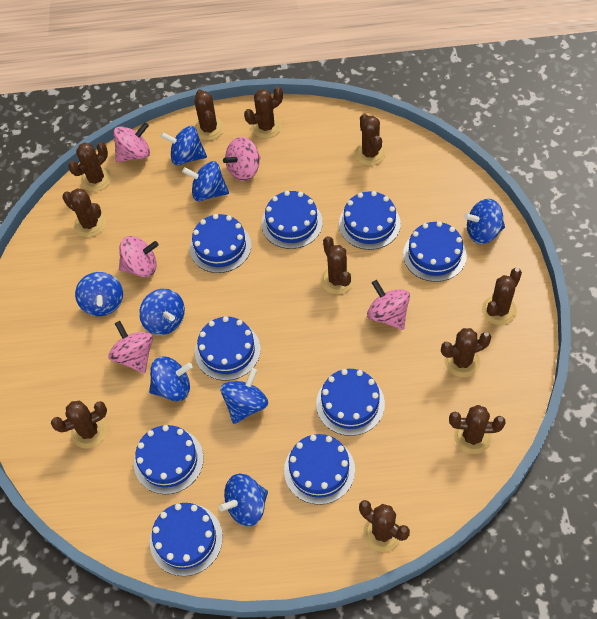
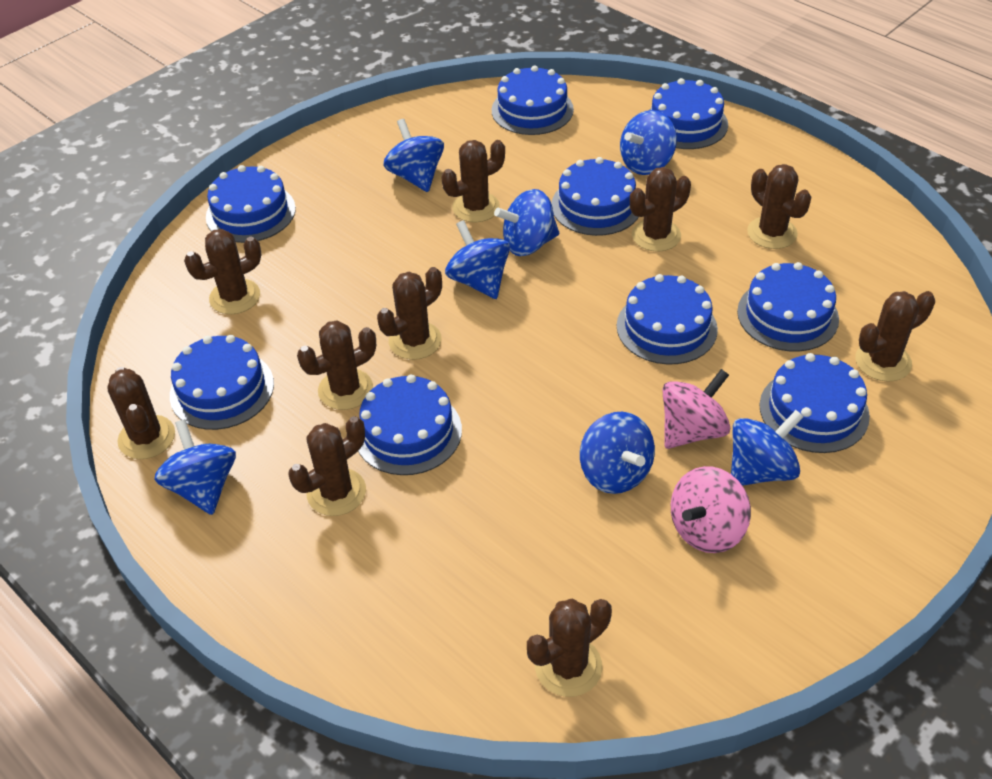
blue spinning top: 8 -> 7
brown cactus: 11 -> 10
pink spinning top: 5 -> 2

